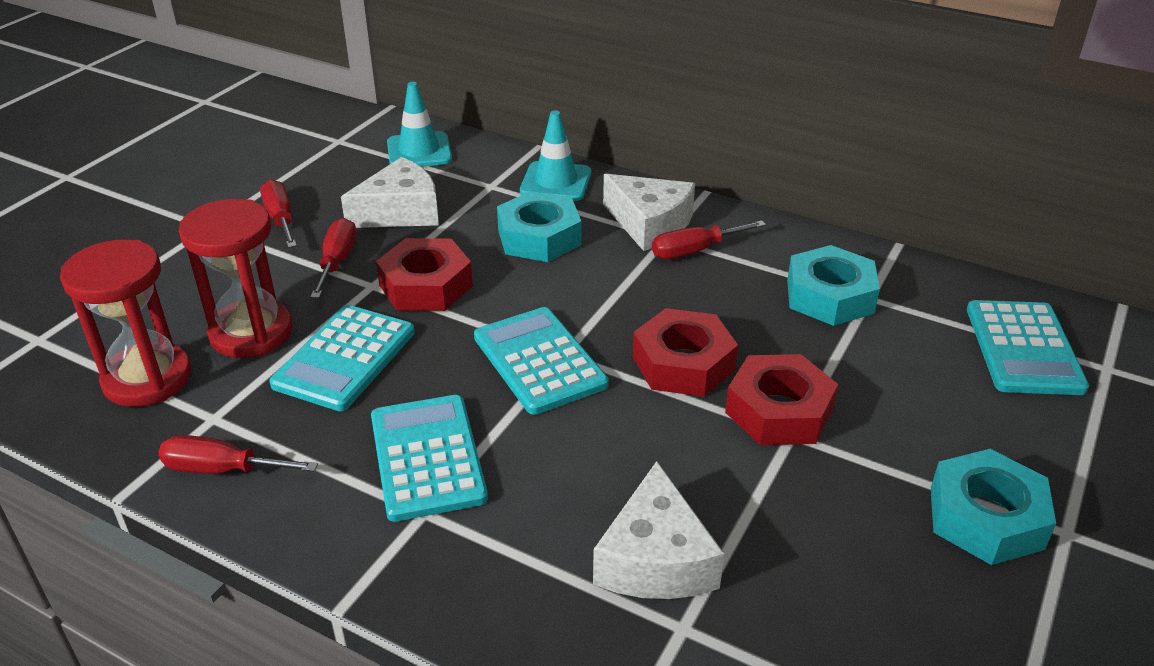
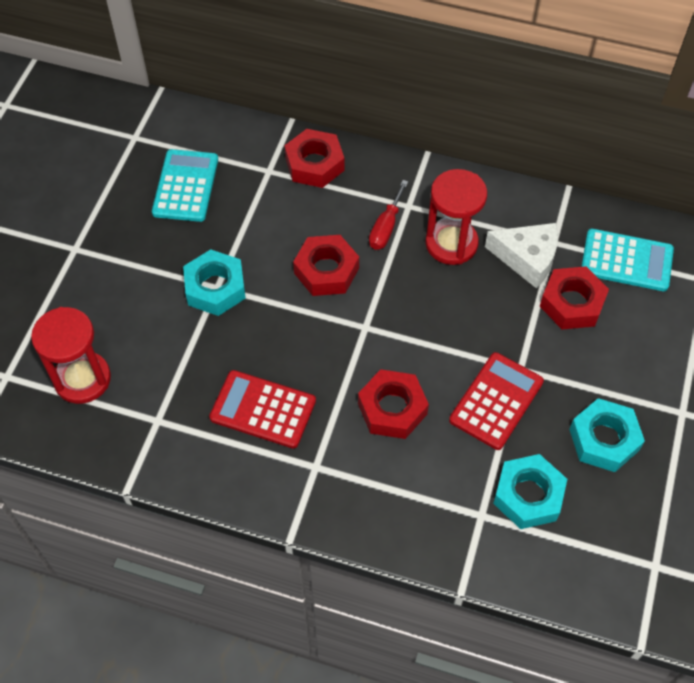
red calculator: 0 -> 2
red nut: 3 -> 4
red screwdriver: 4 -> 1
turquoise calculator: 4 -> 2
turquoise traffic cone: 2 -> 0
white cheese: 3 -> 1

